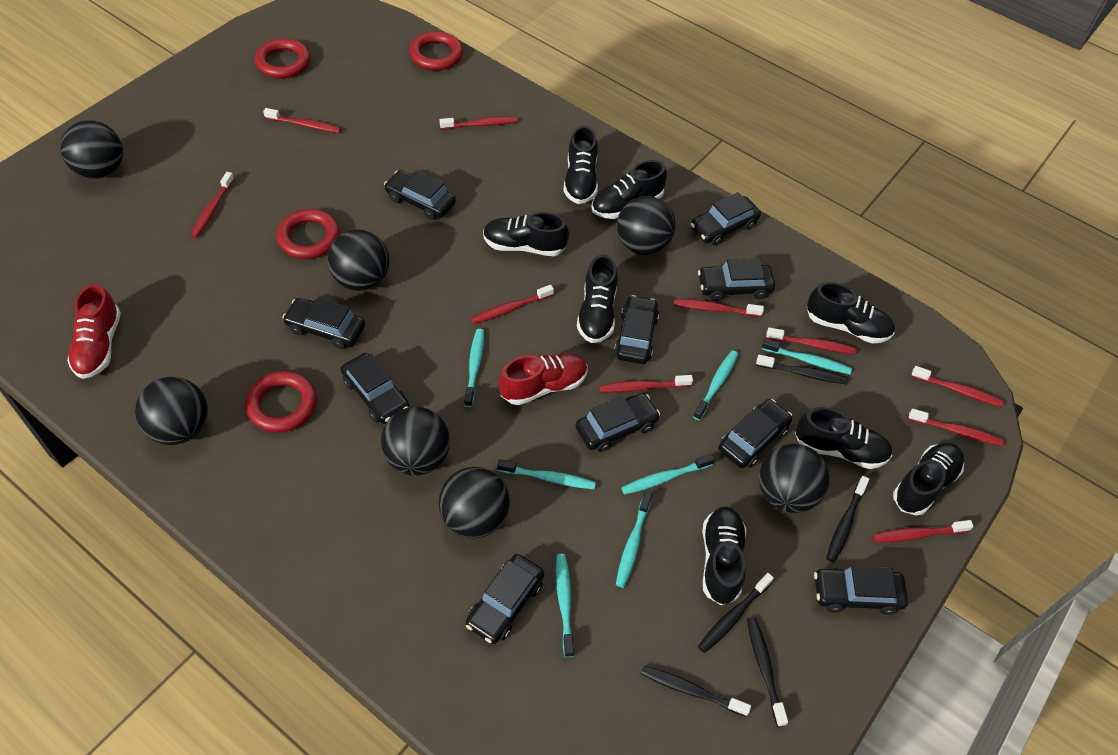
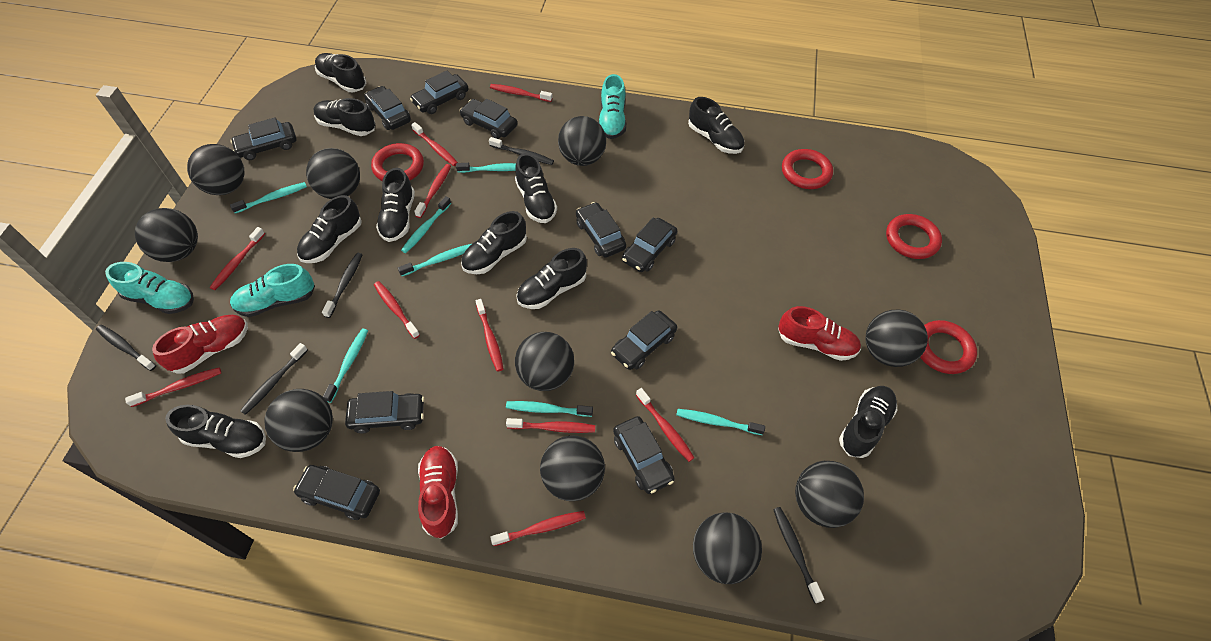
black ball: 7 -> 10
black shoe: 8 -> 10
red shoe: 2 -> 3
turquoise shoe: 0 -> 3

